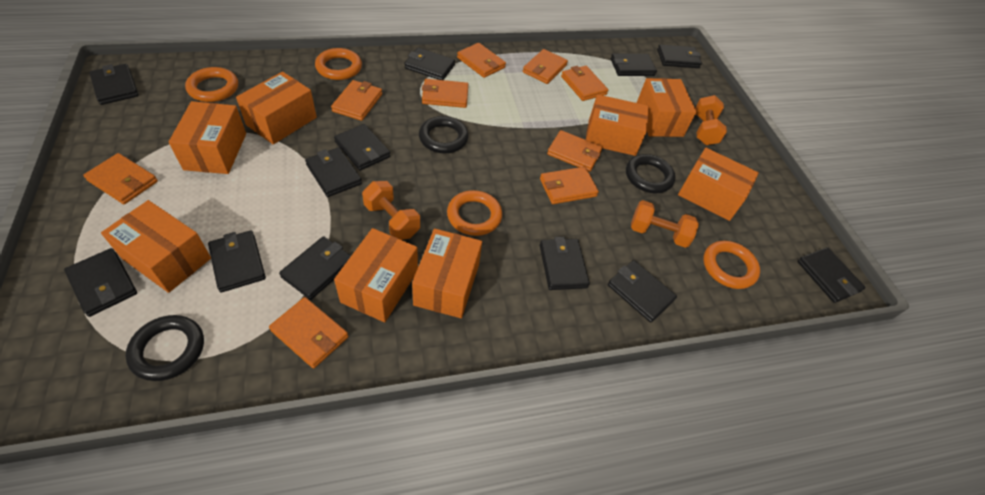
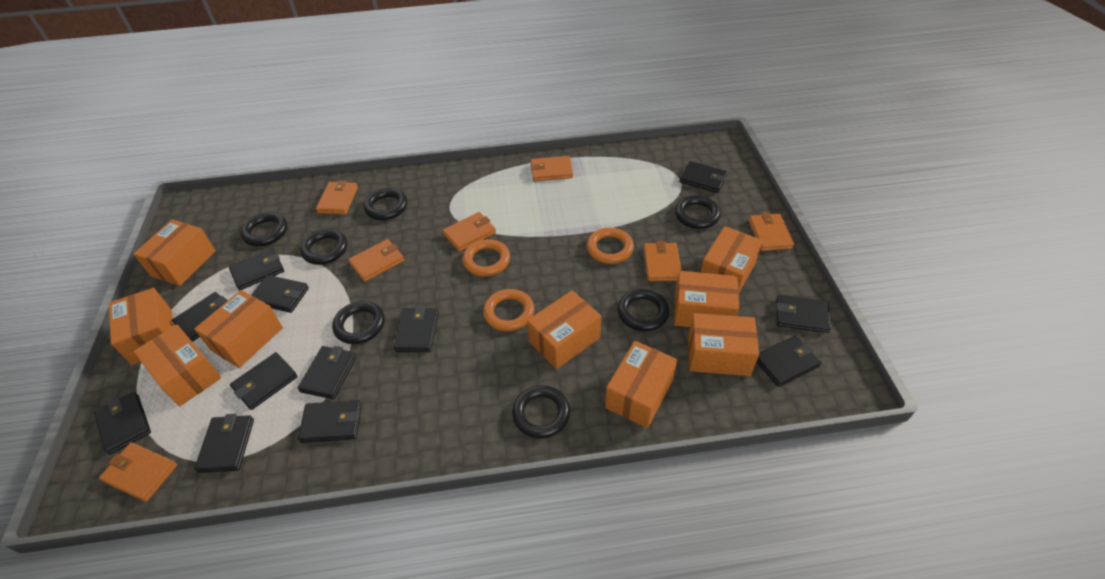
black ring: 3 -> 7
orange box: 8 -> 9
orange dumbbell: 3 -> 0
orange ring: 4 -> 3
orange wallet: 9 -> 7

